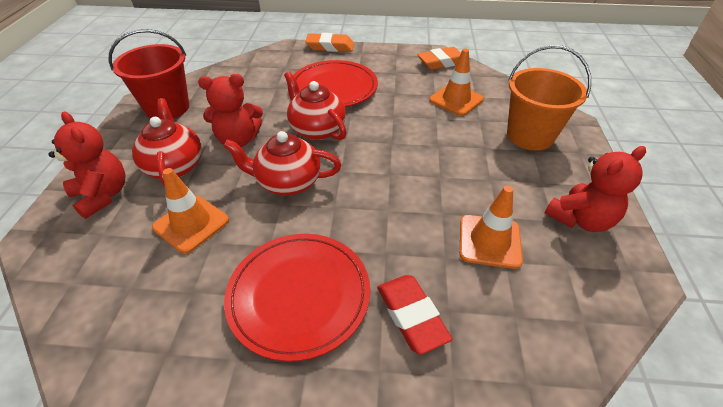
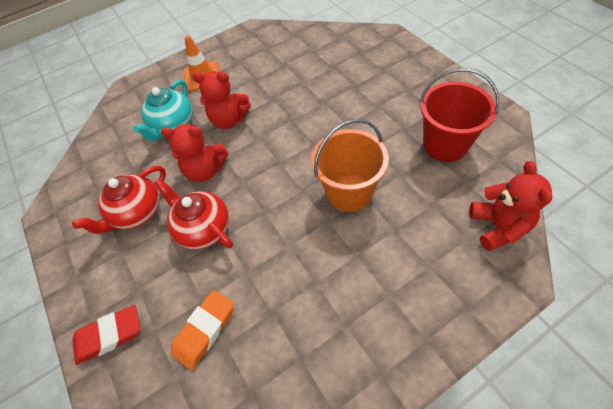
orange eraser: 2 -> 1
orange traffic cone: 3 -> 1
red plate: 2 -> 0
red teapot: 3 -> 2
turquoise teapot: 0 -> 1

